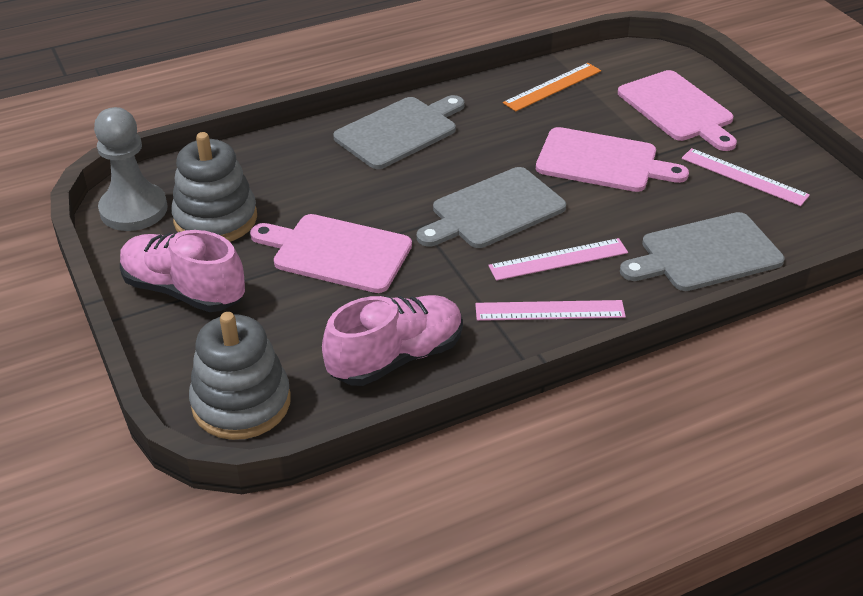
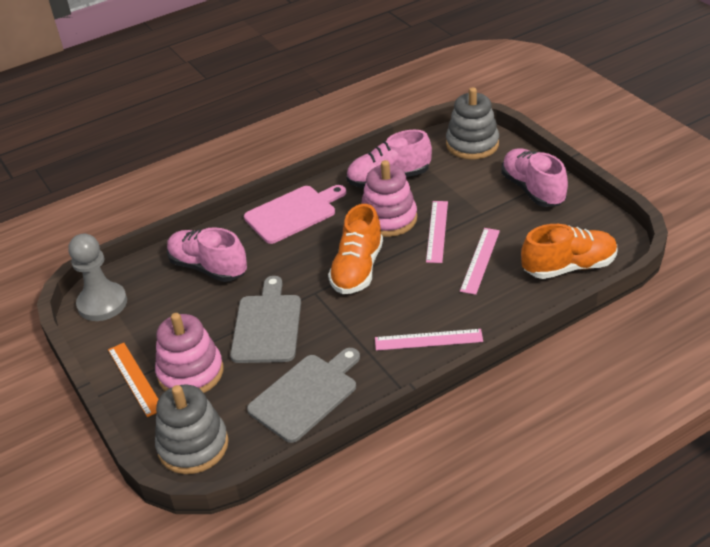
grey cutting board: 3 -> 2
orange shoe: 0 -> 2
pink cutting board: 3 -> 1
pink shoe: 2 -> 3
pink stacking toy: 0 -> 2

